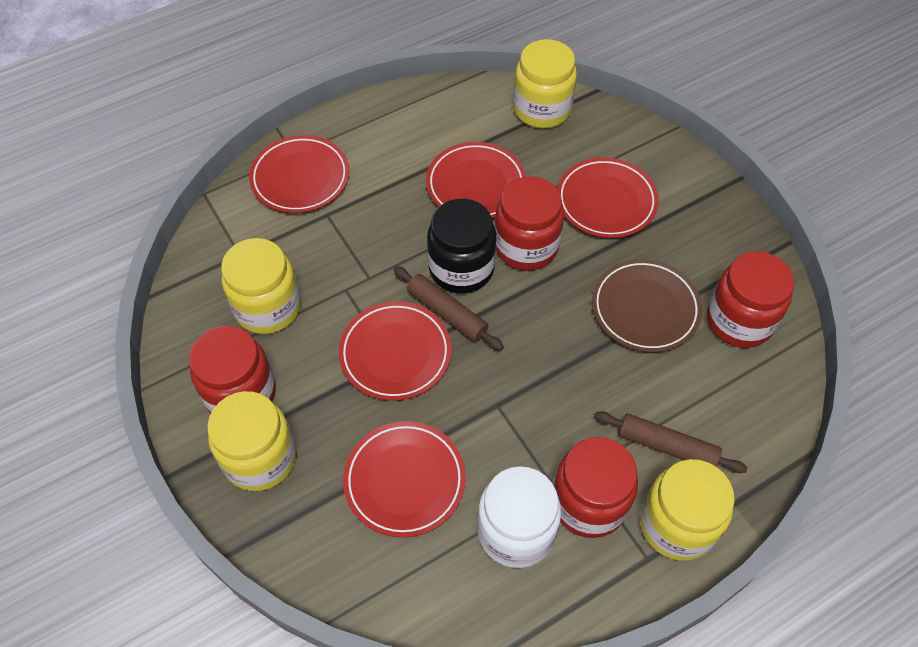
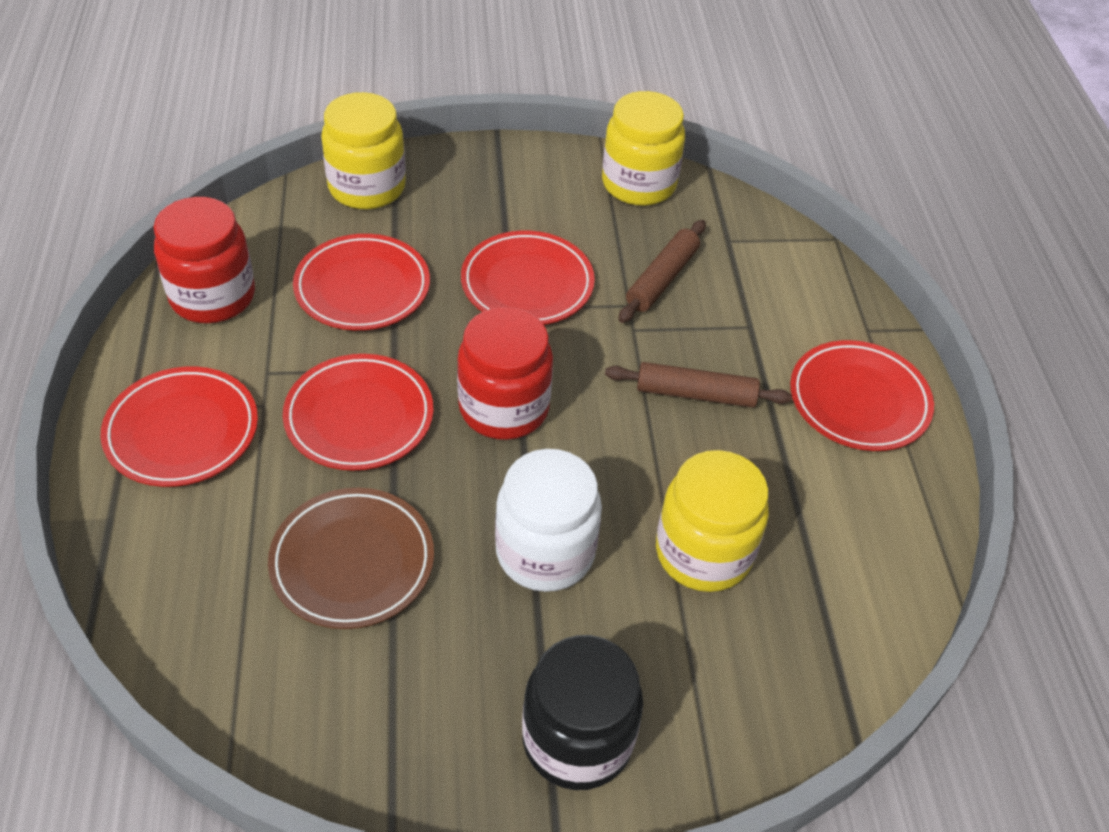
red jar: 4 -> 2
yellow jar: 4 -> 3

